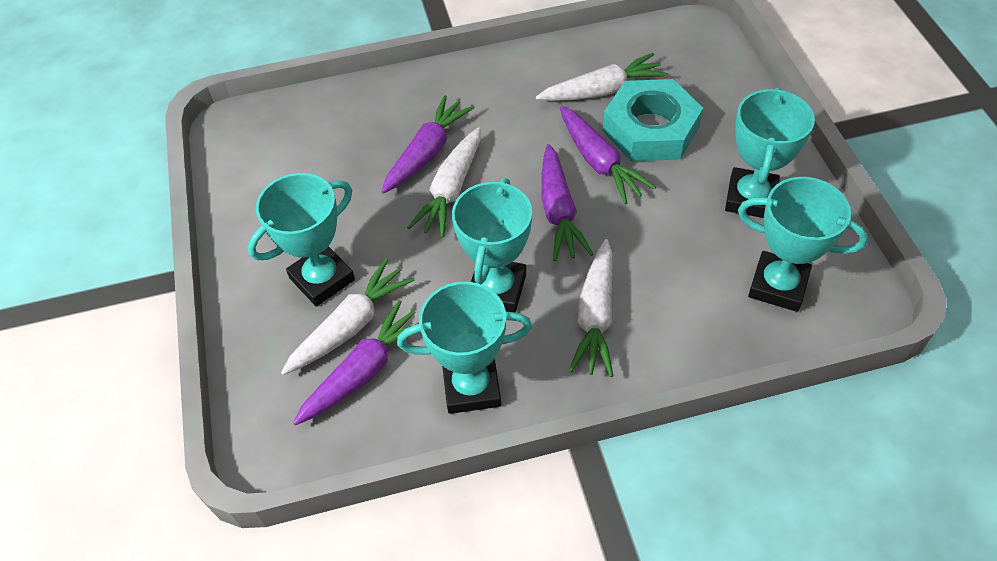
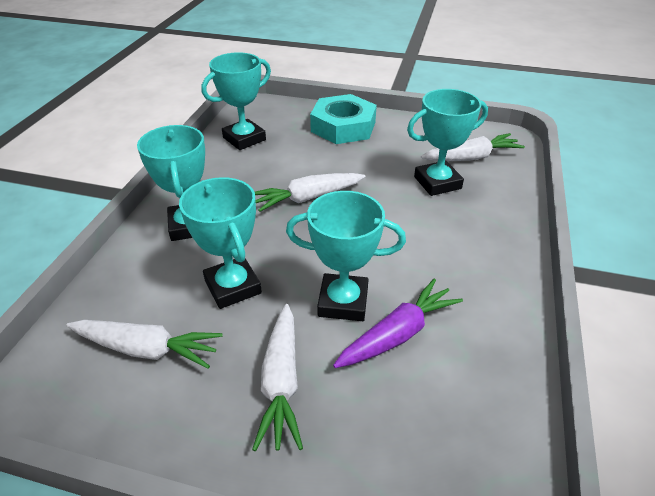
purple carrot: 4 -> 1

